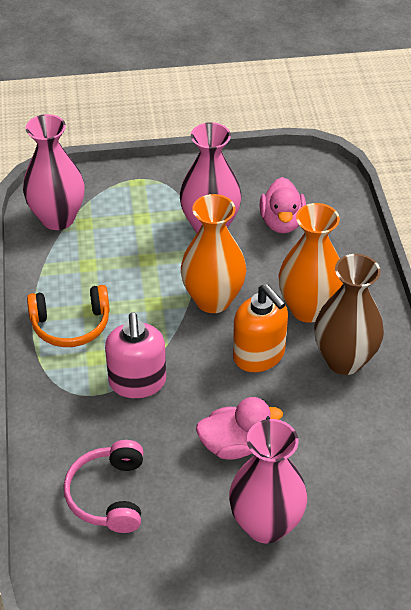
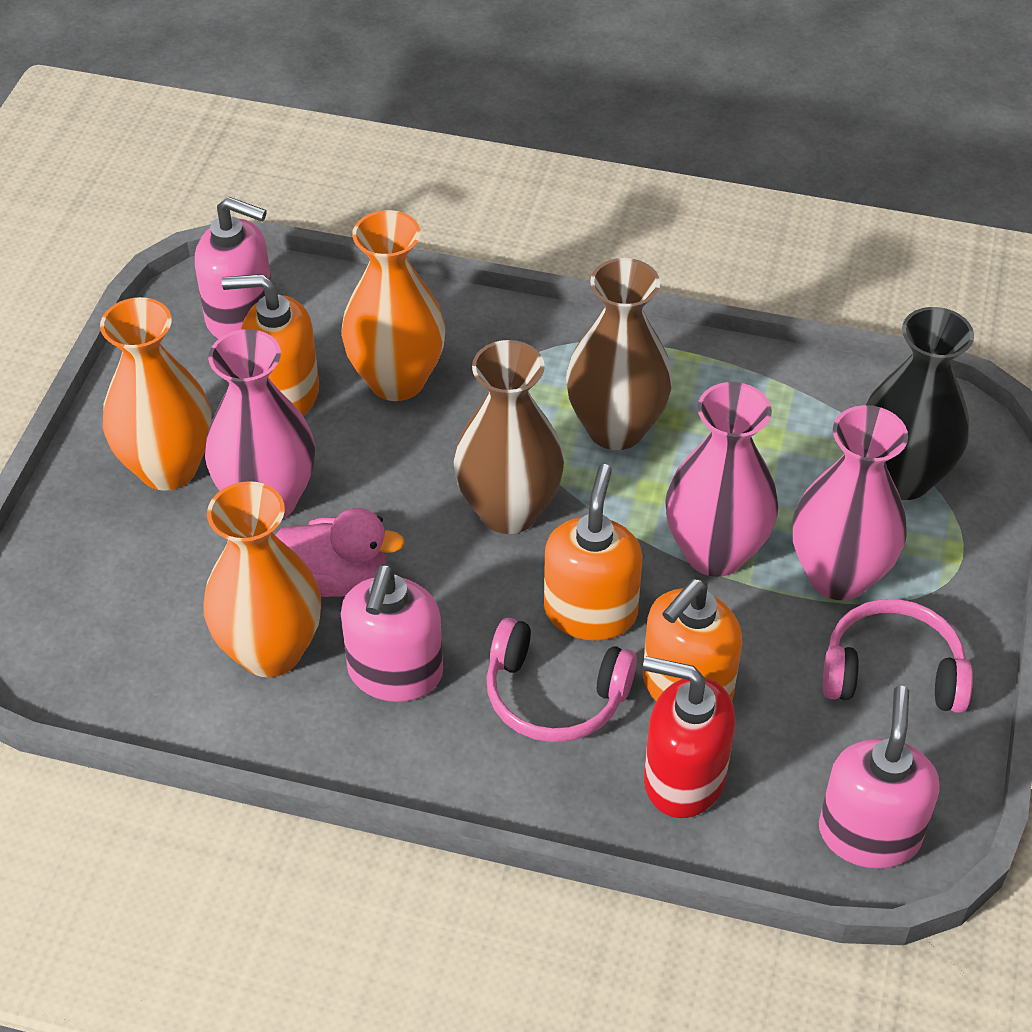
black vase: 0 -> 1
brown vase: 1 -> 2
orange headphones: 1 -> 0
orange soap dispenser: 1 -> 3
orange vase: 2 -> 3
pink duck: 2 -> 1
pink headphones: 1 -> 2
pink soap dispenser: 1 -> 3
red soap dispenser: 0 -> 1

